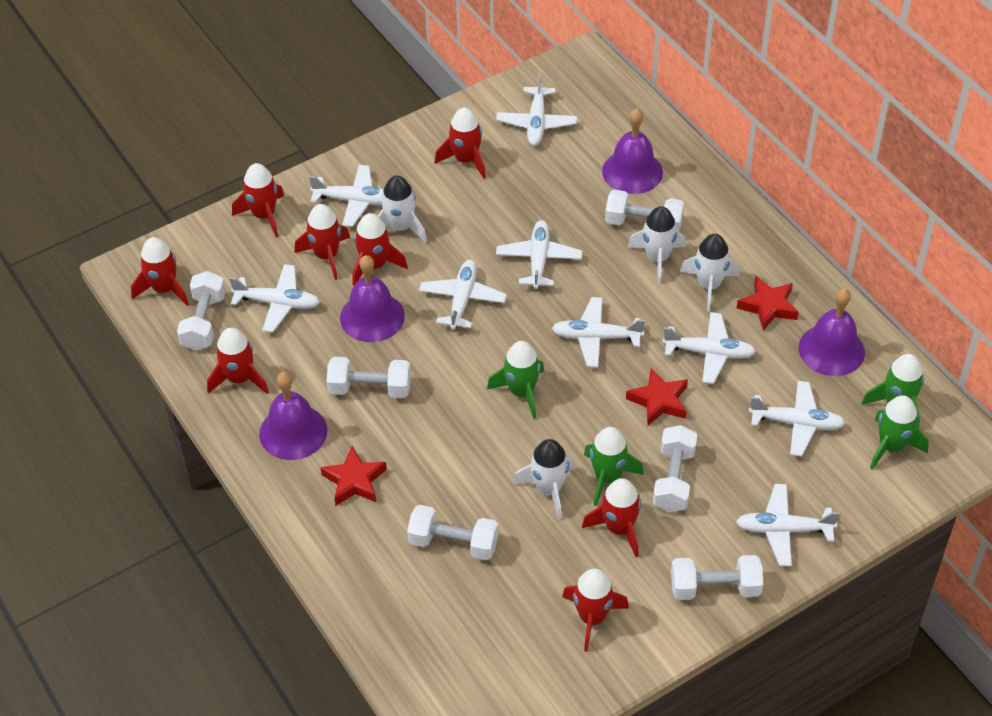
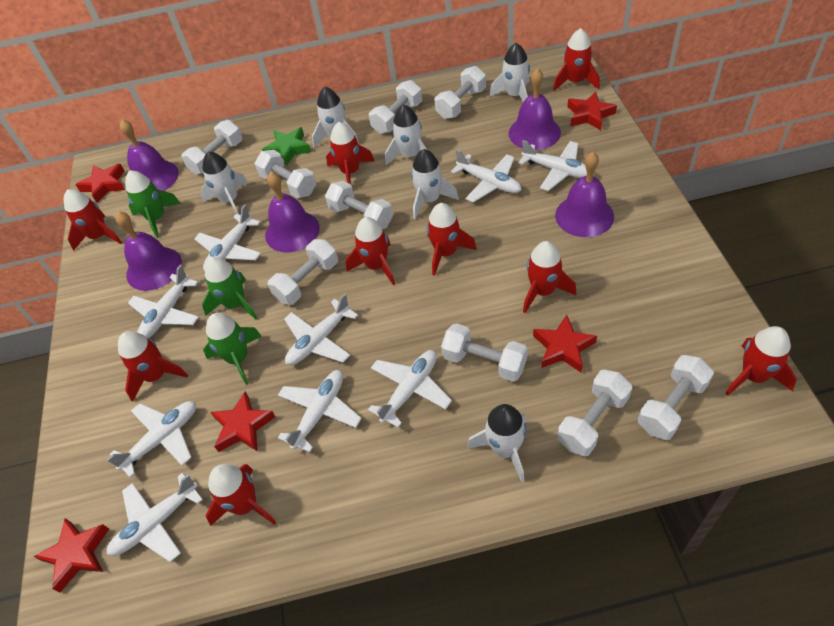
green rocket: 4 -> 3
green star: 0 -> 1
purple bell: 4 -> 5
red rocket: 8 -> 9
red star: 3 -> 5
white dumbbell: 6 -> 9
white rocket: 4 -> 6

